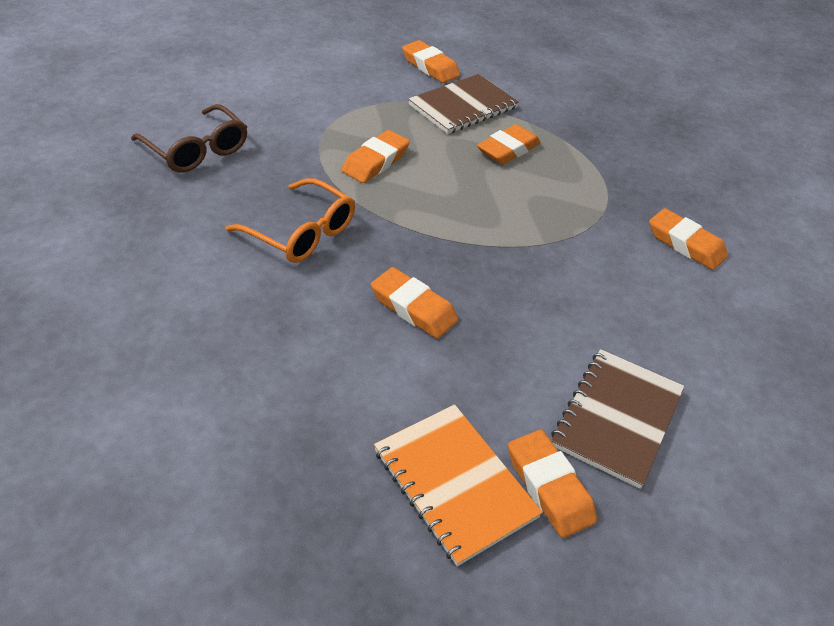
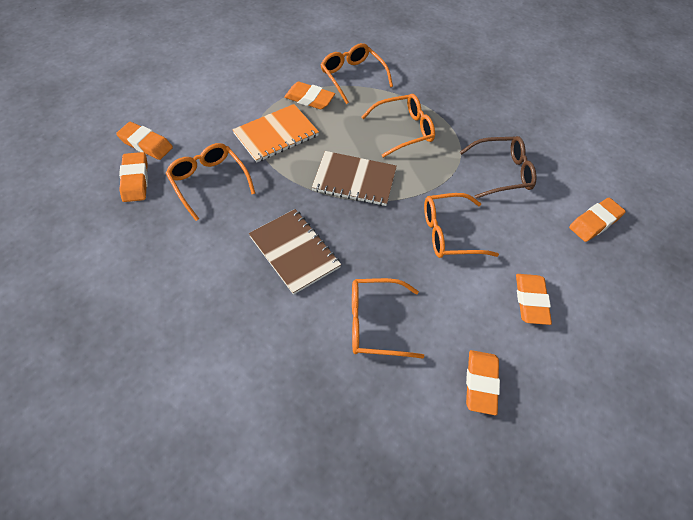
orange glasses: 1 -> 5

